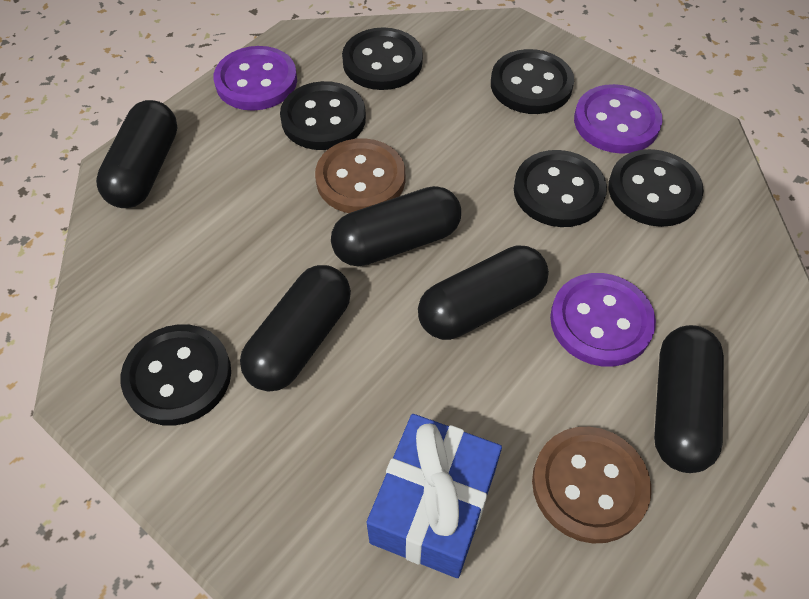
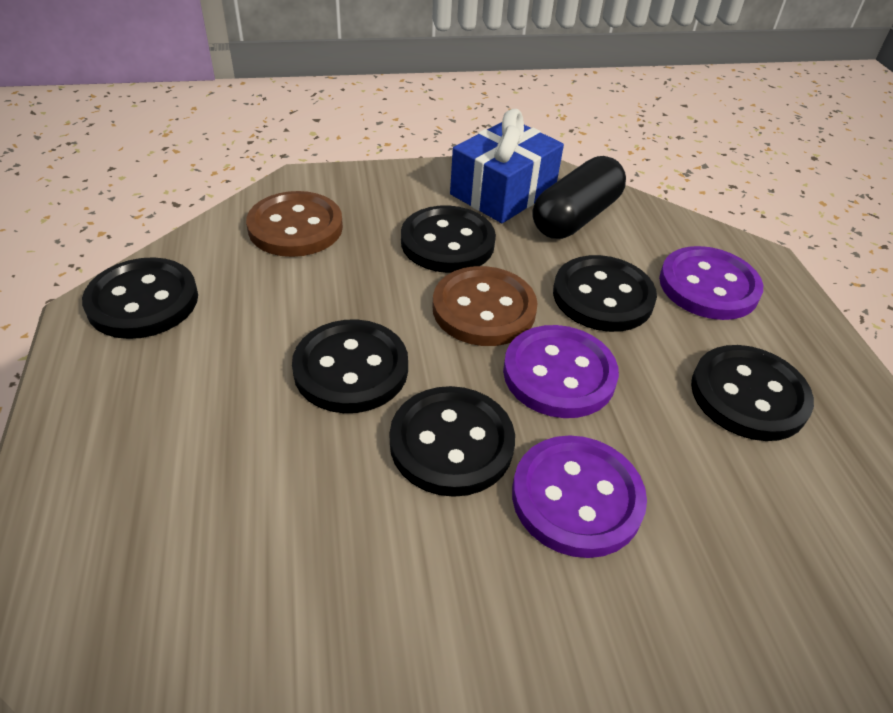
black capsule: 5 -> 1

